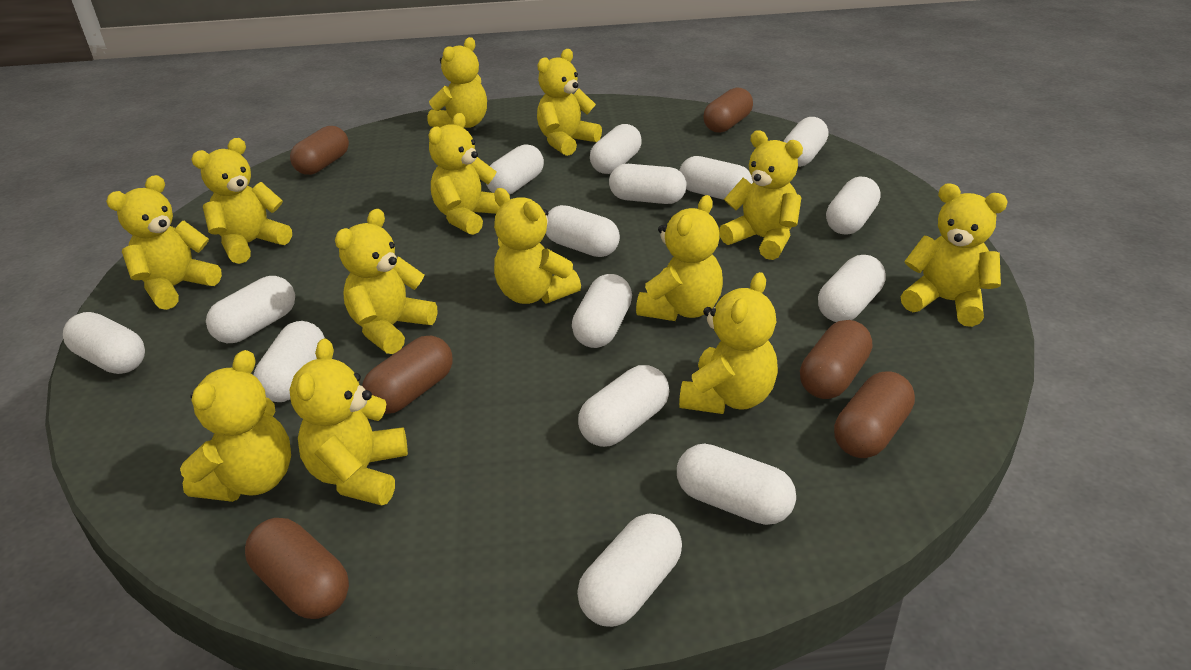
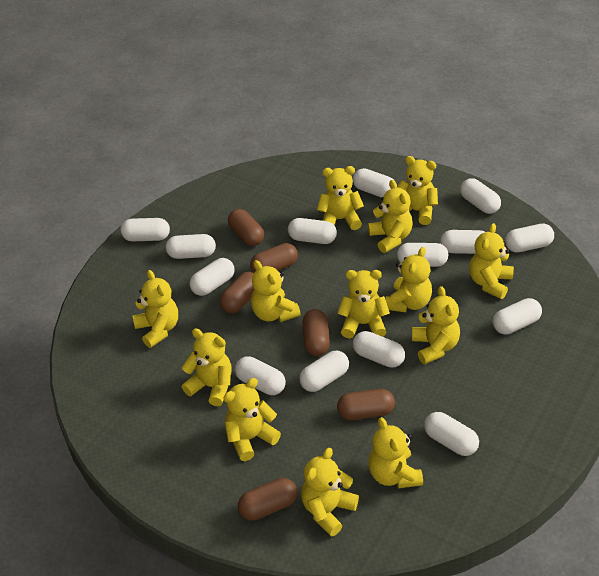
white capsule: 15 -> 14

